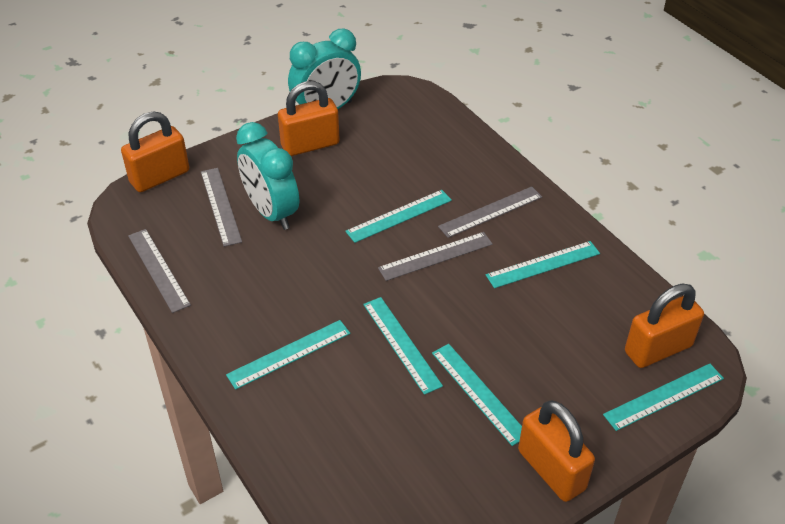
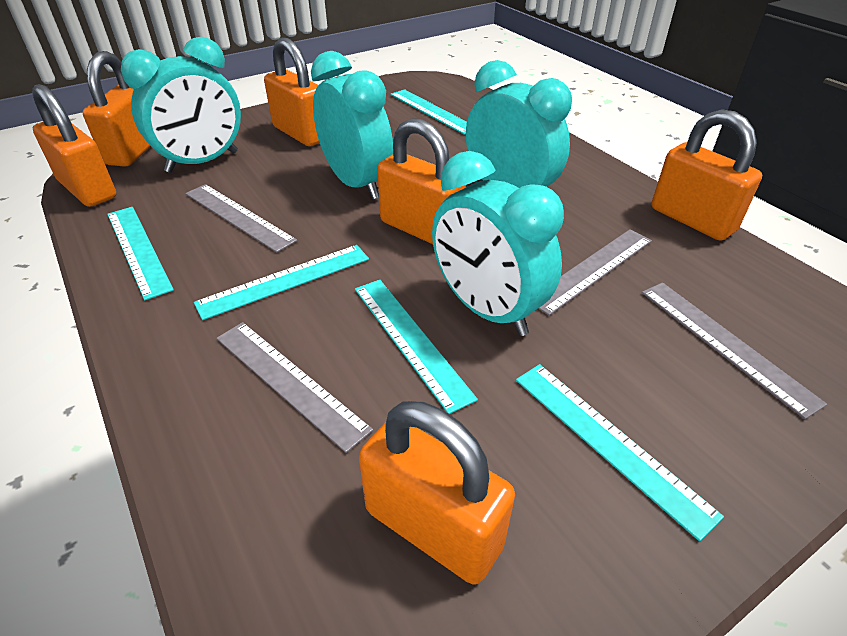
orange padlock: 4 -> 6
turquoise clock: 2 -> 4
turquoise ruler: 6 -> 5

